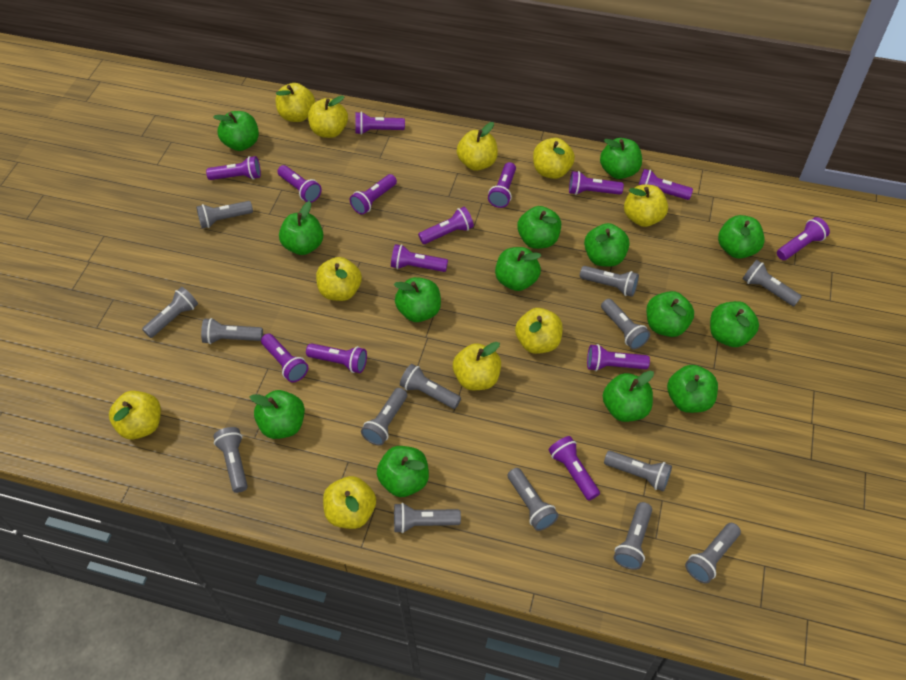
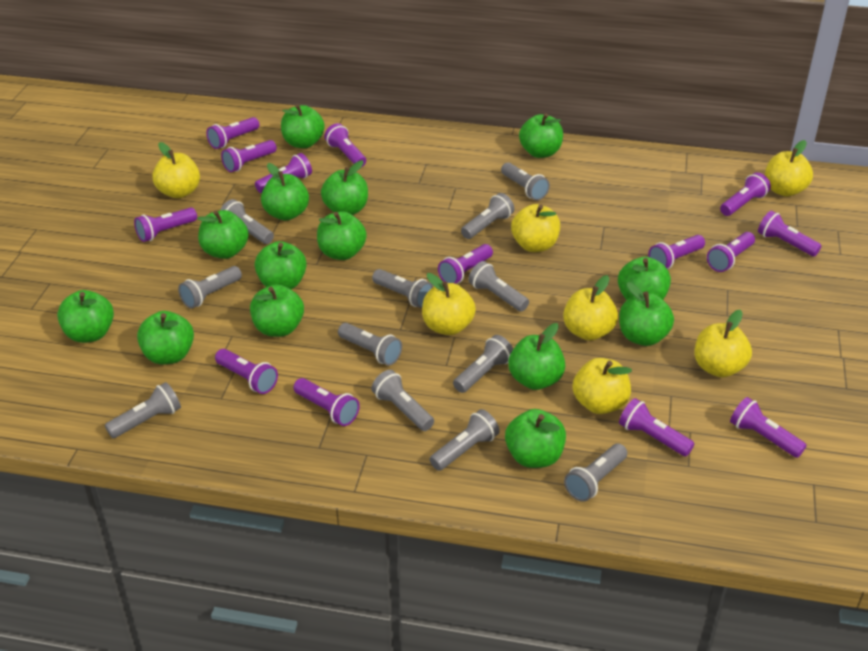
grey flashlight: 14 -> 12
yellow apple: 10 -> 7

